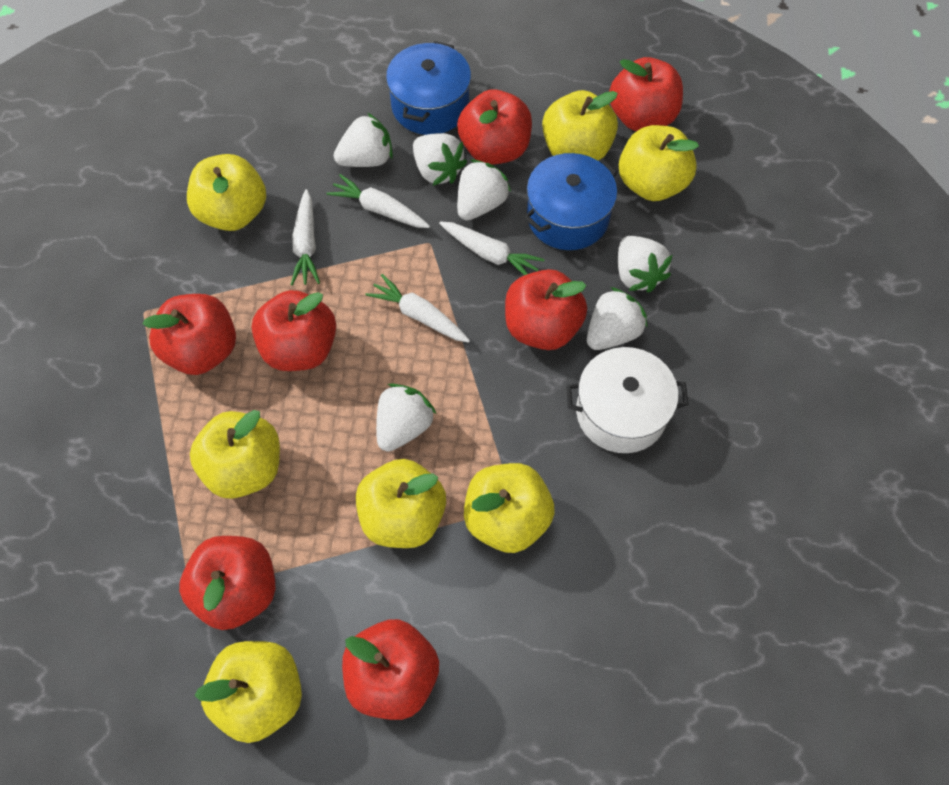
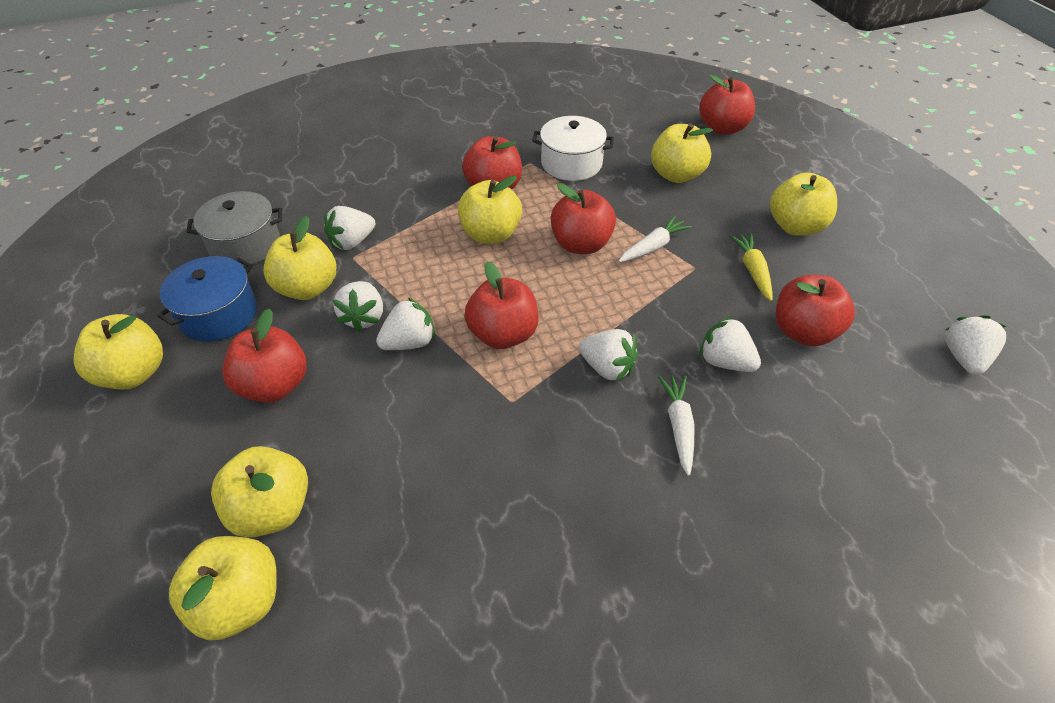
blue pot: 2 -> 1
grey pot: 0 -> 1
red apple: 7 -> 6
white carrot: 4 -> 2
yellow carrot: 0 -> 1

